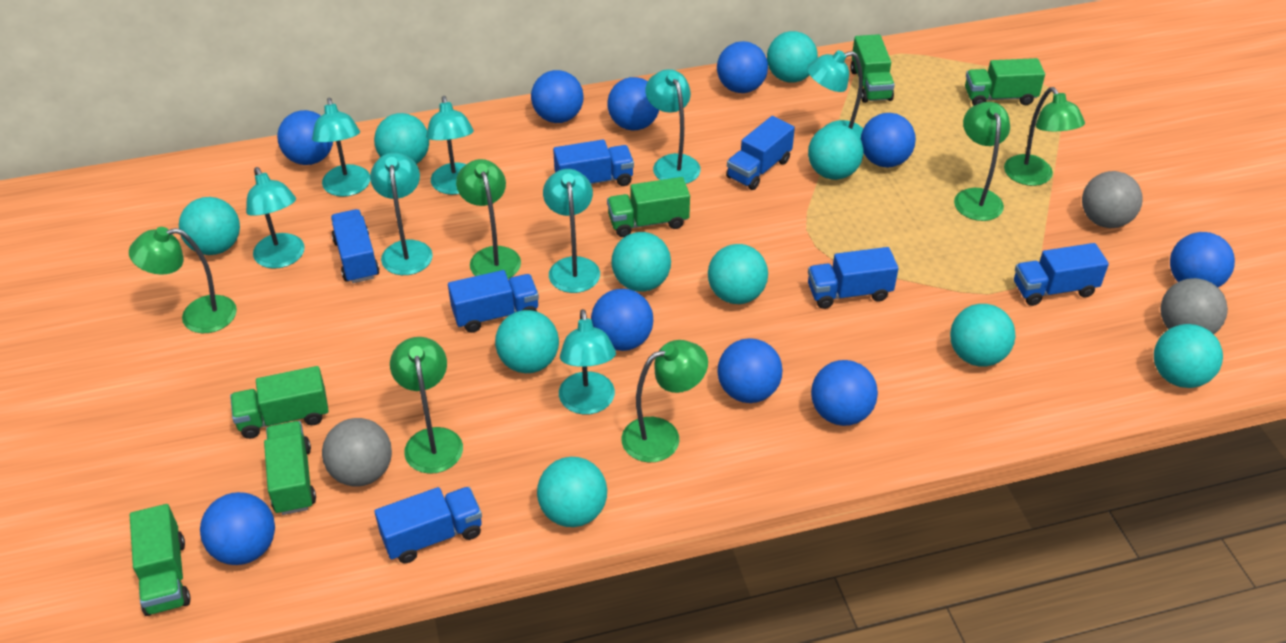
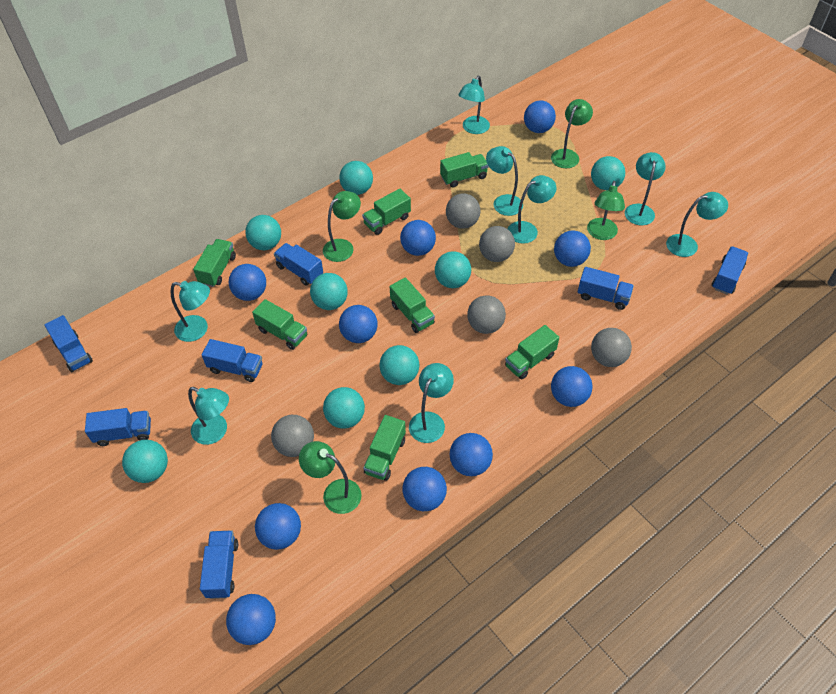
green lamp: 6 -> 4
green truck: 6 -> 7
grey ball: 3 -> 5
turquoise ball: 10 -> 8

